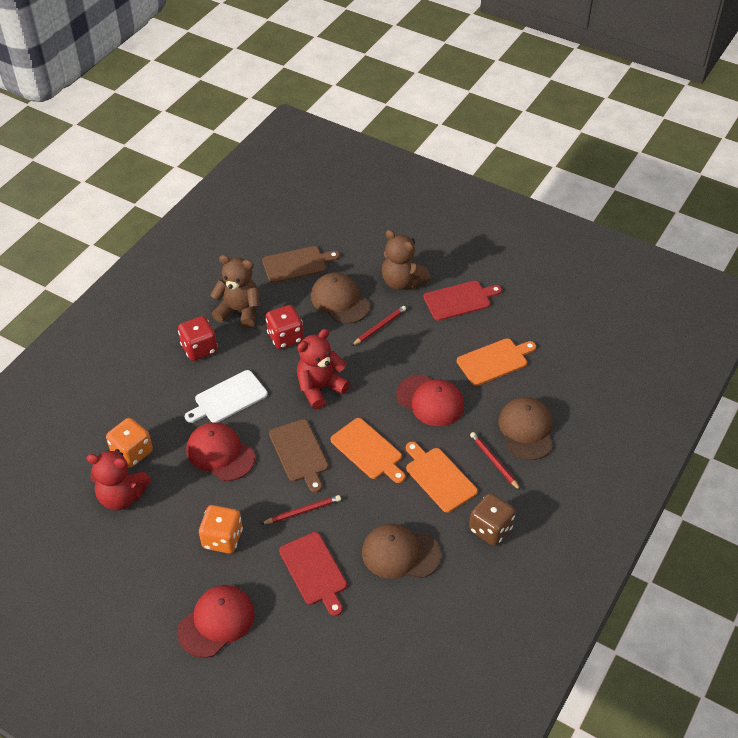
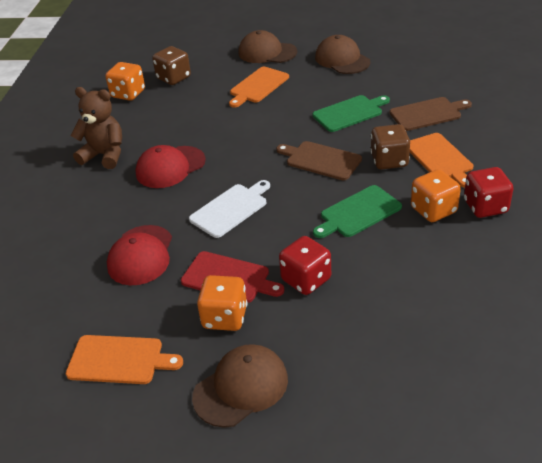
brown dice: 1 -> 2
brown teddy bear: 2 -> 1
green cutting board: 0 -> 2
orange dice: 2 -> 3
red cap: 3 -> 2
red cutting board: 2 -> 1
red pencil: 3 -> 0
red teddy bear: 2 -> 0

